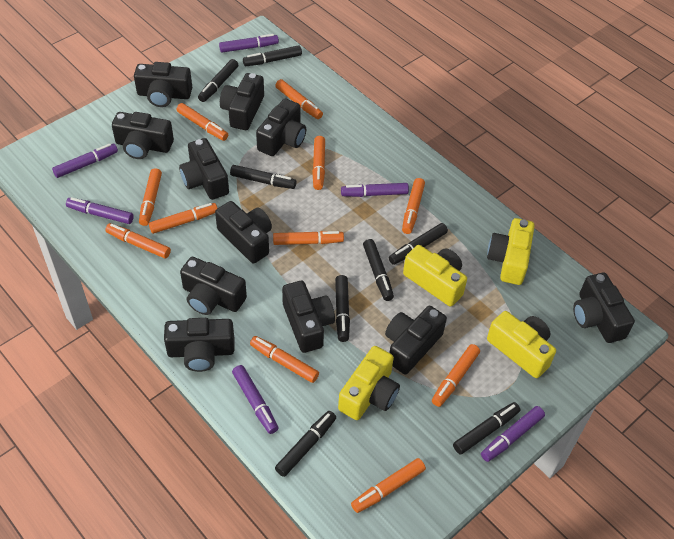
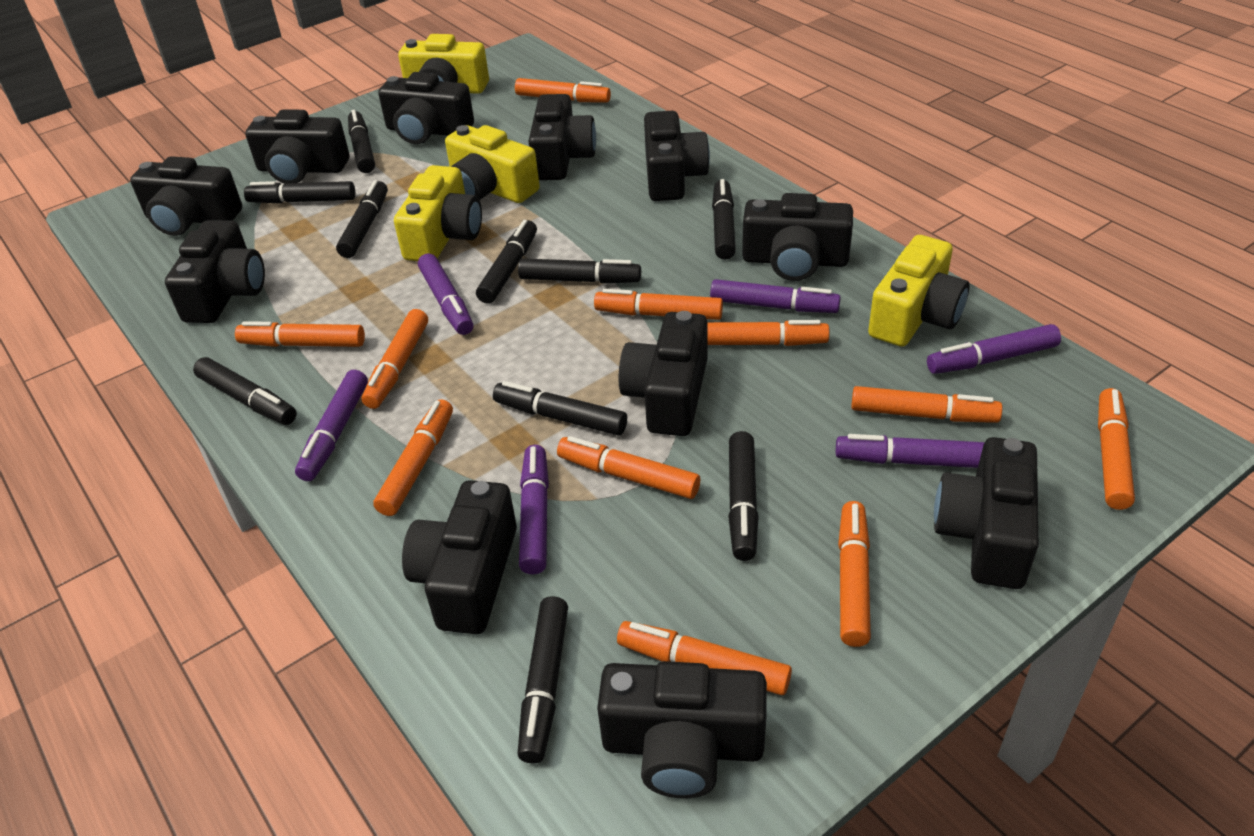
black marker: 8 -> 10

